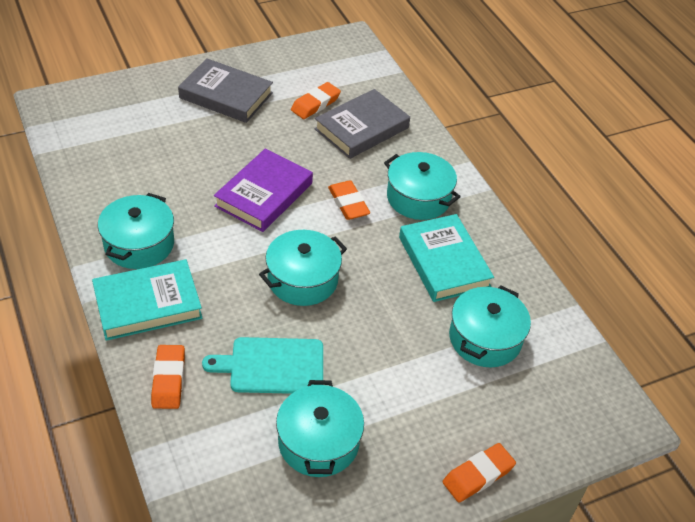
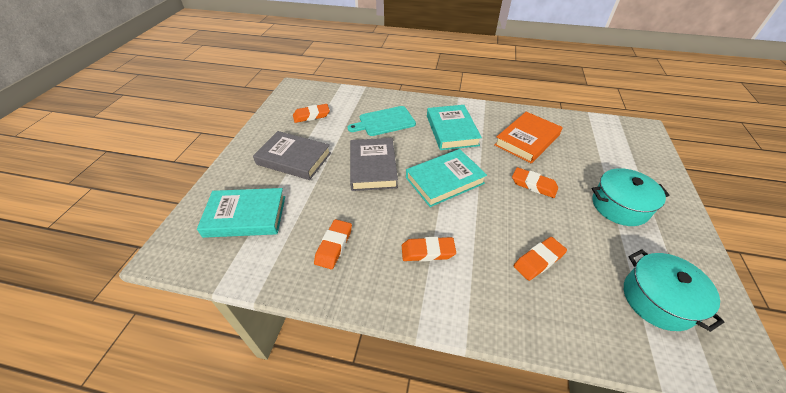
orange book: 0 -> 1
orange eraser: 4 -> 5
purple book: 1 -> 0
turquoise book: 2 -> 3
turquoise pot: 5 -> 2

